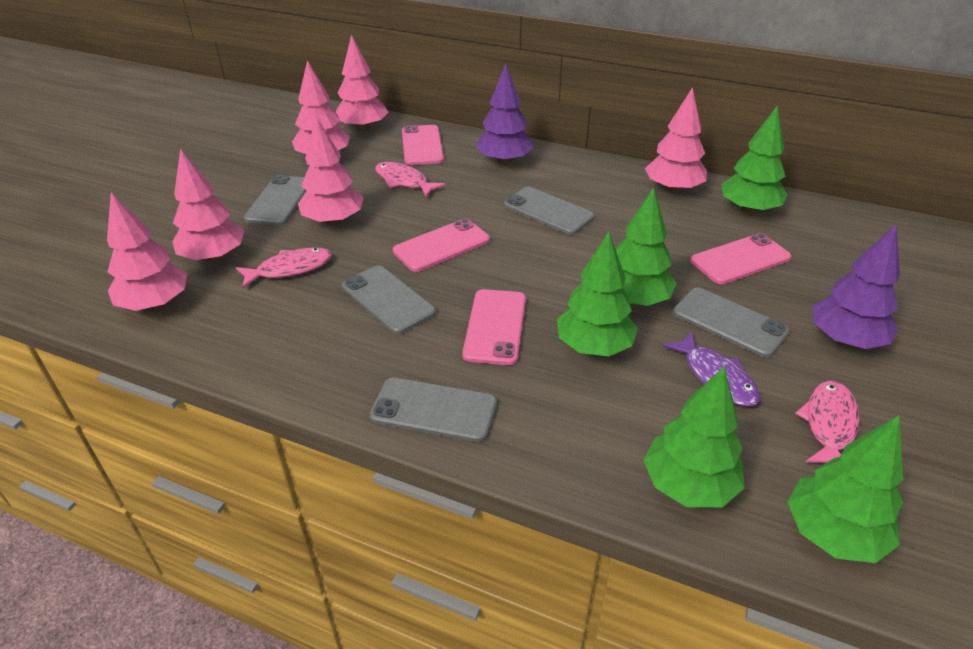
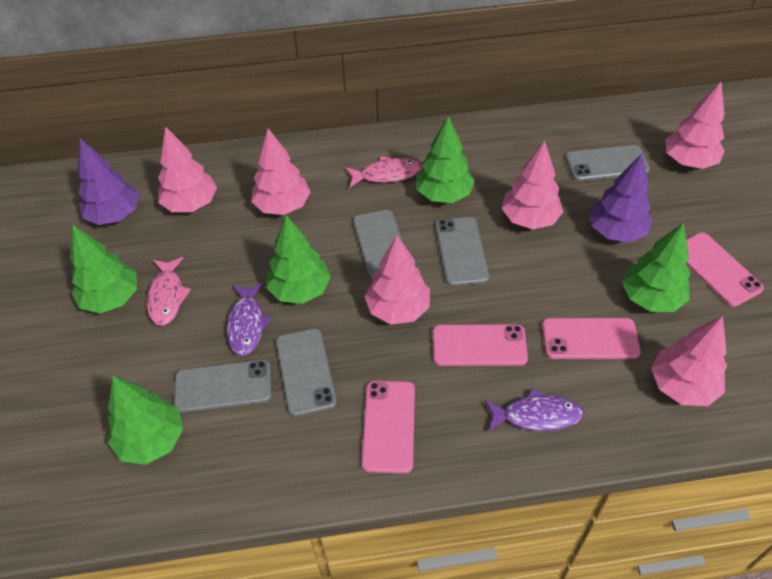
pink fish: 3 -> 2
purple fish: 1 -> 2

